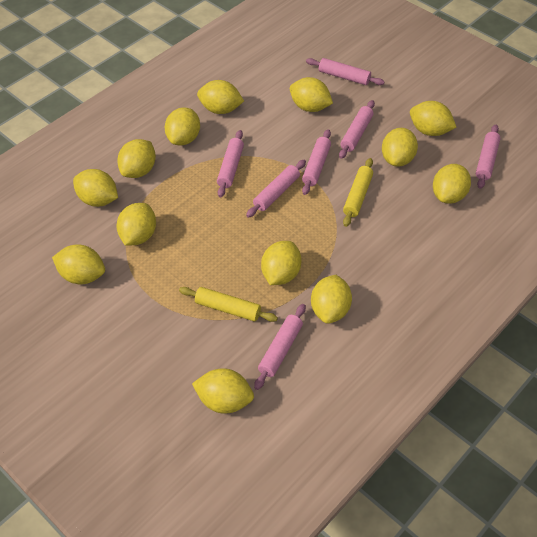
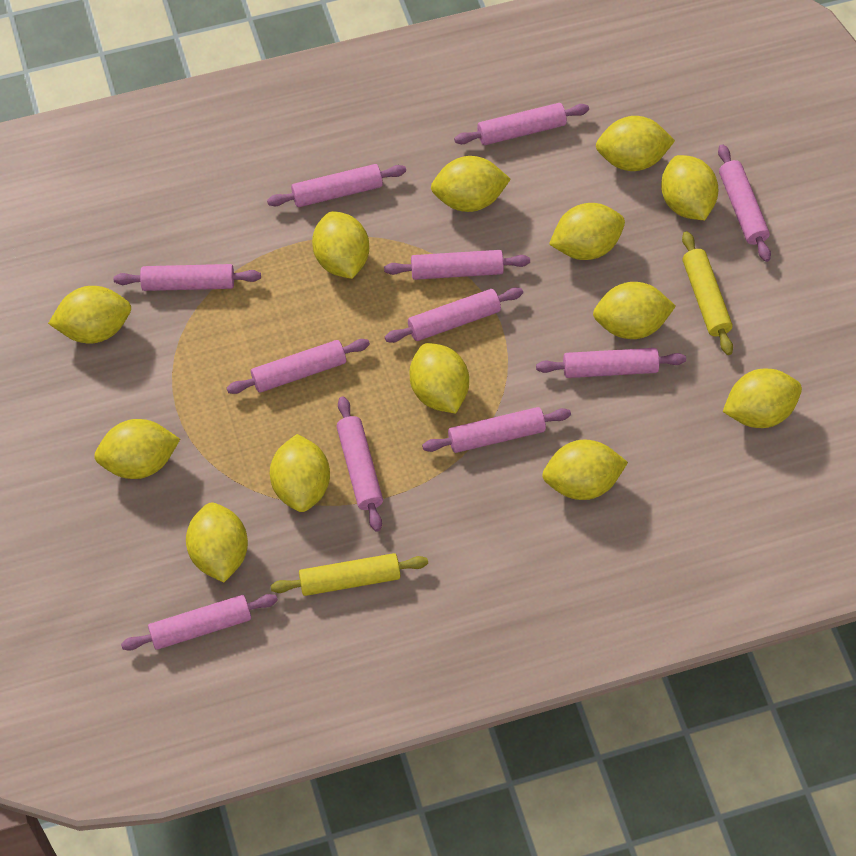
pink rolling pin: 7 -> 11

